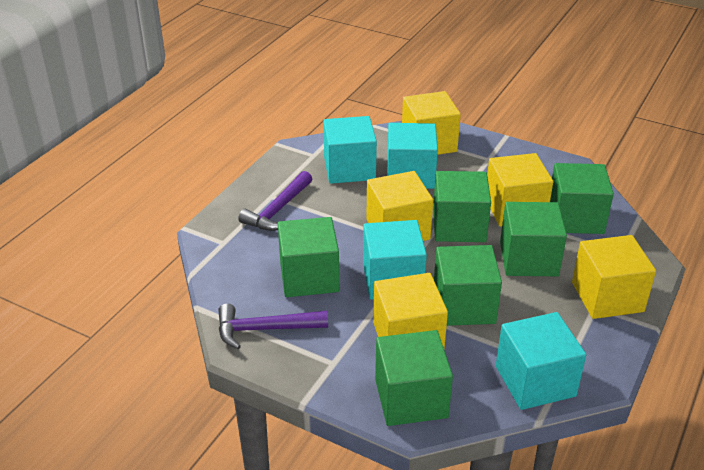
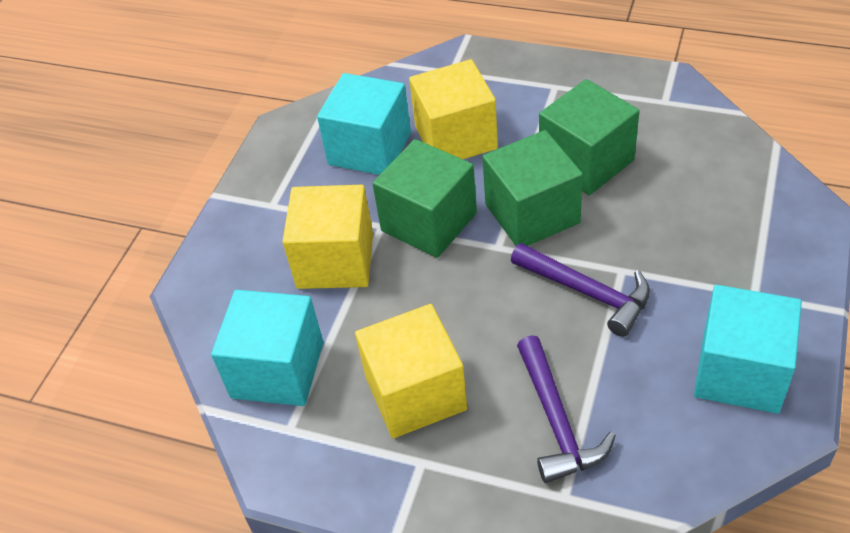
green cube: 6 -> 3
turquoise cube: 4 -> 3
yellow cube: 5 -> 3

